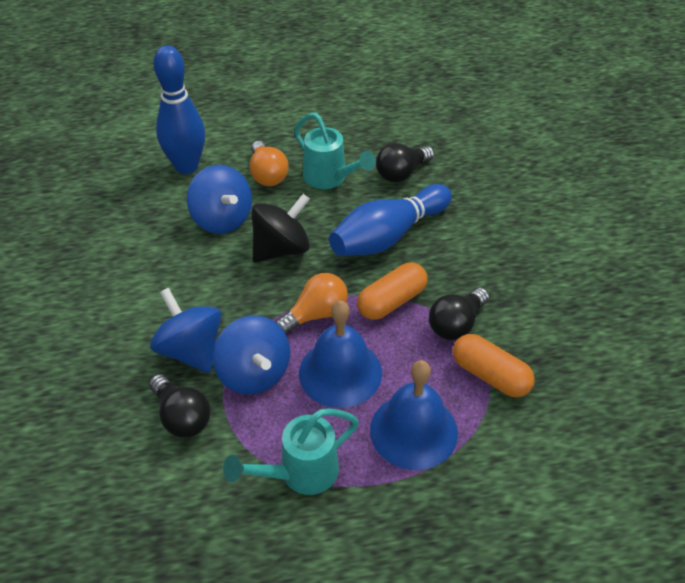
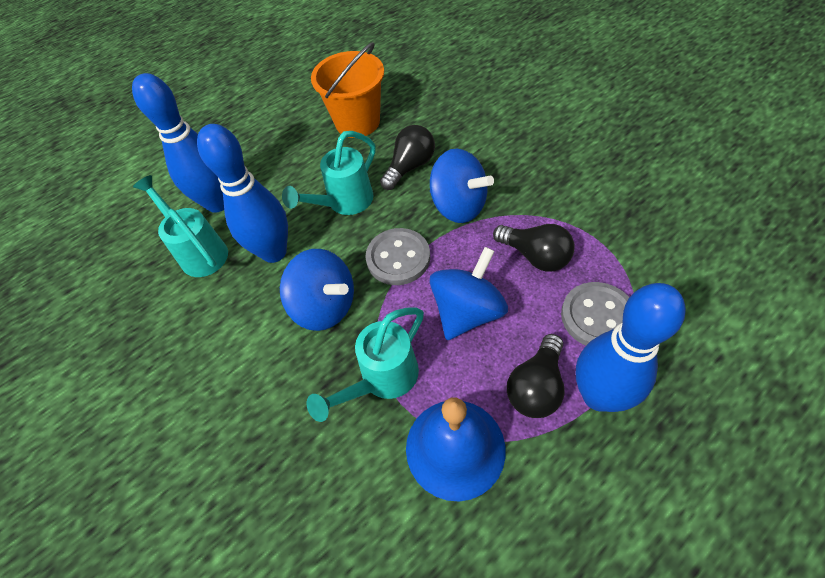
black spinning top: 1 -> 0
blue bell: 2 -> 1
blue bowling pin: 2 -> 3
grey button: 0 -> 2
orange bucket: 0 -> 1
orange capsule: 2 -> 0
orange light bulb: 2 -> 0
turquoise watering can: 2 -> 3

